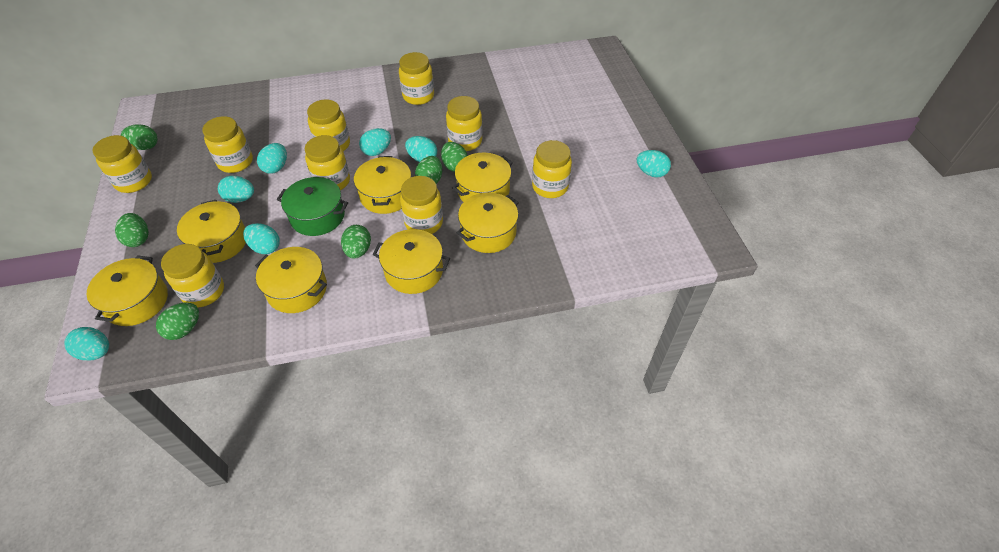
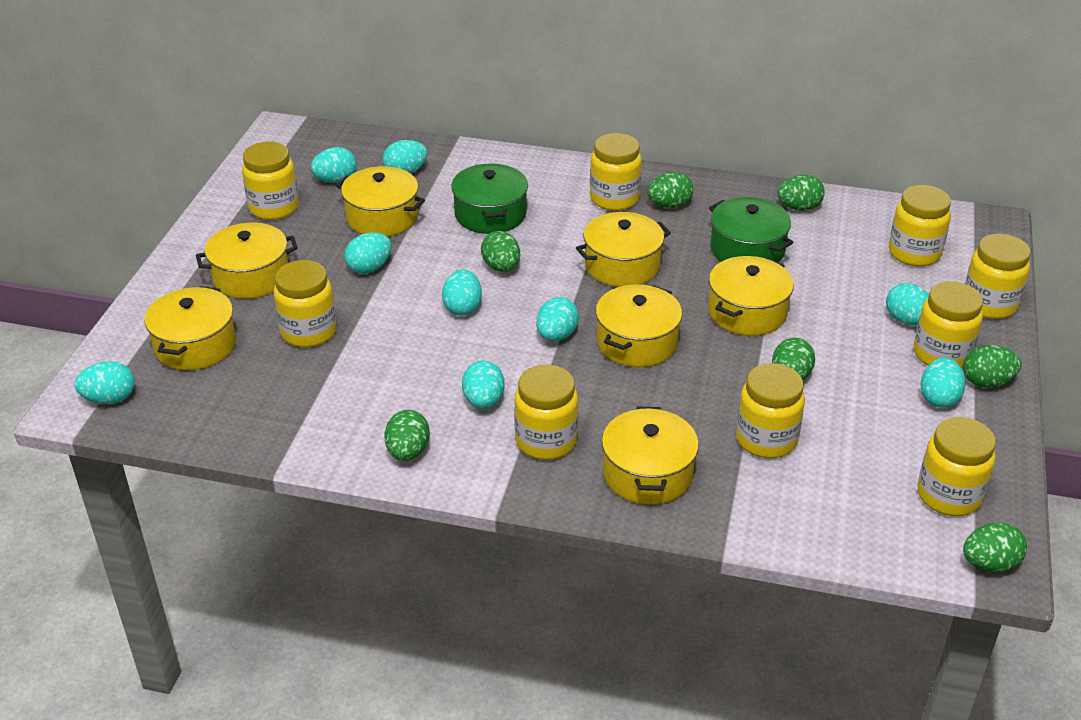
green egg: 6 -> 7
green pot: 1 -> 2
turquoise egg: 7 -> 9

